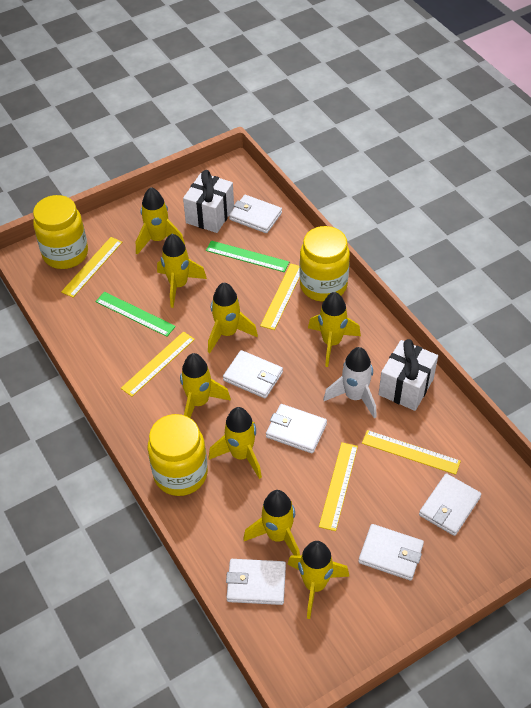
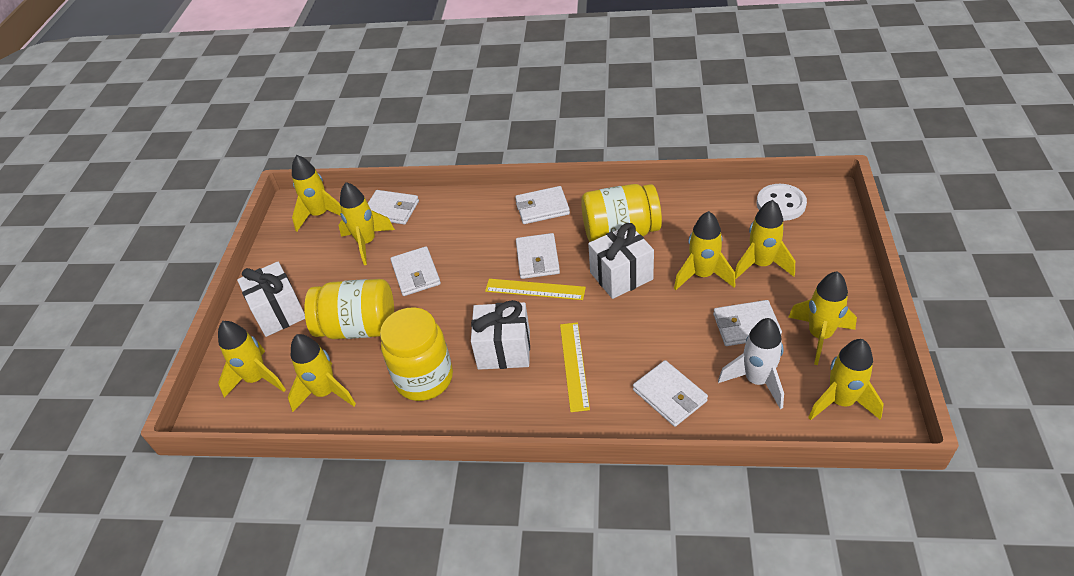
green ruler: 2 -> 0
white button: 0 -> 1
white gift: 2 -> 3
yellow ruler: 5 -> 2

